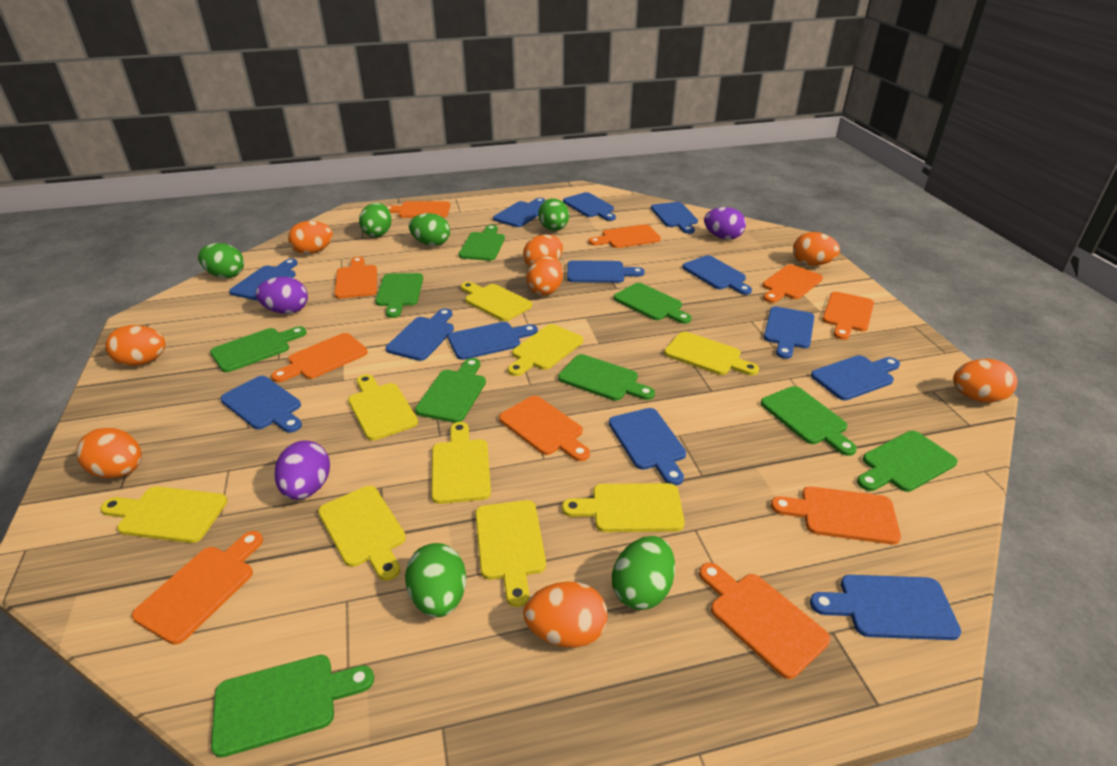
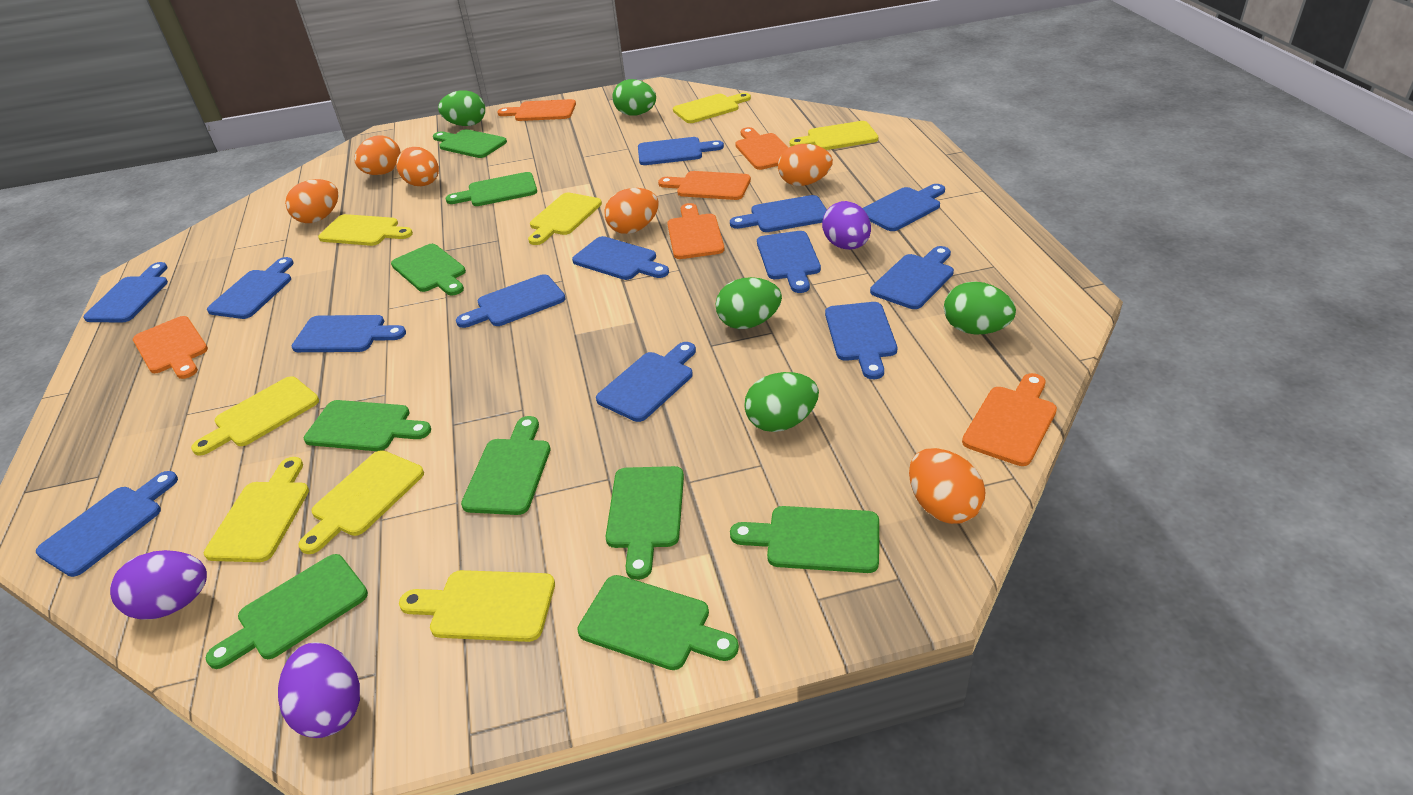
green egg: 6 -> 5
orange cutting board: 10 -> 6
orange egg: 8 -> 6
yellow cutting board: 9 -> 8

